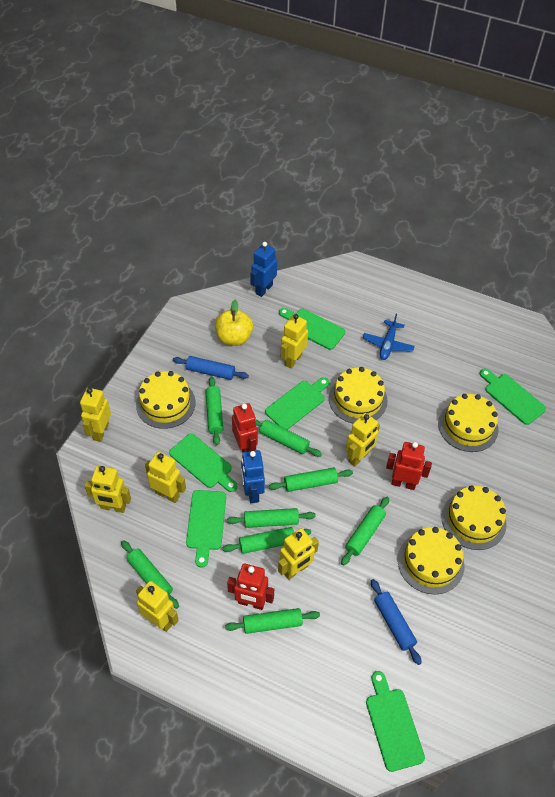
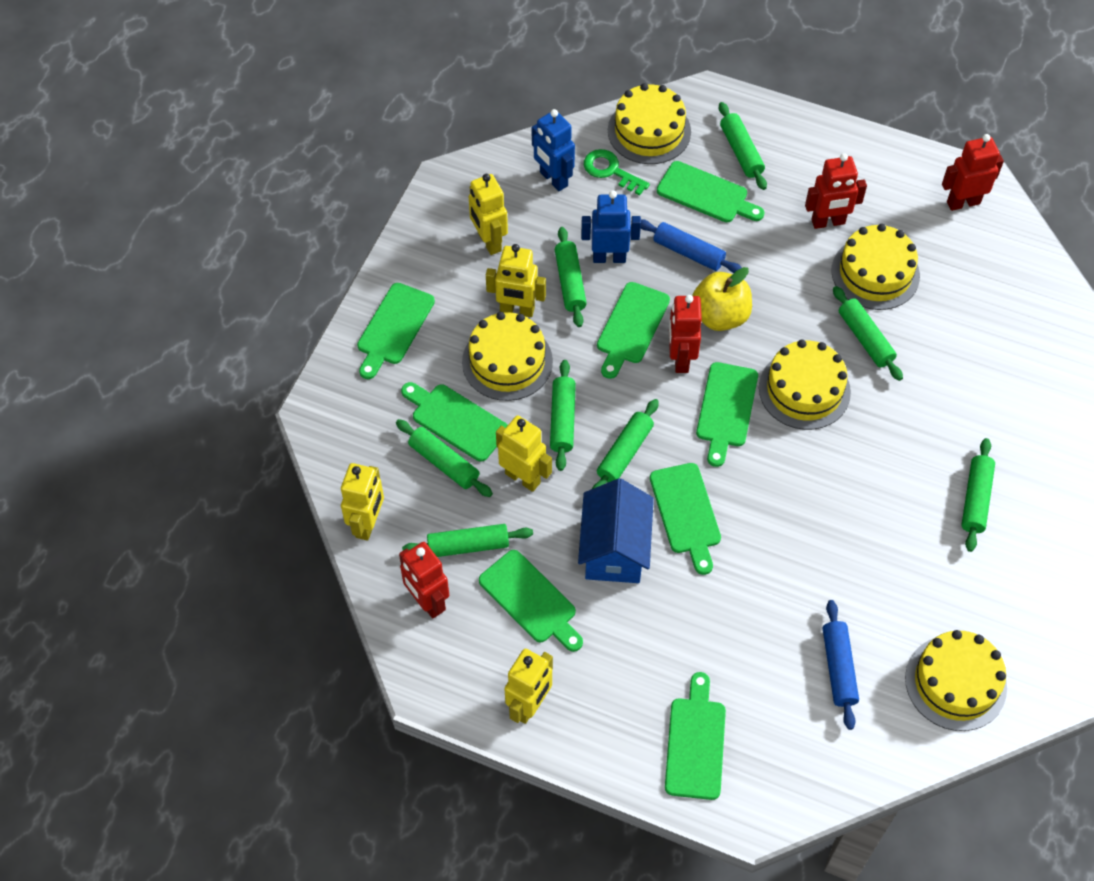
blue house: 0 -> 1
blue plane: 1 -> 0
green cutting board: 6 -> 8
green key: 0 -> 1
red robot: 3 -> 4
yellow robot: 7 -> 5

